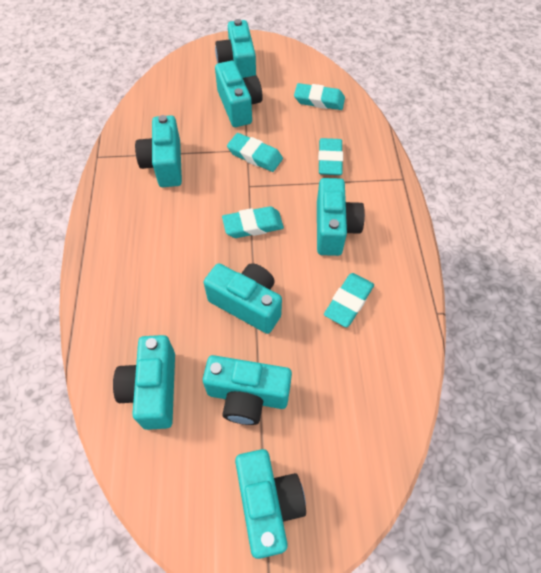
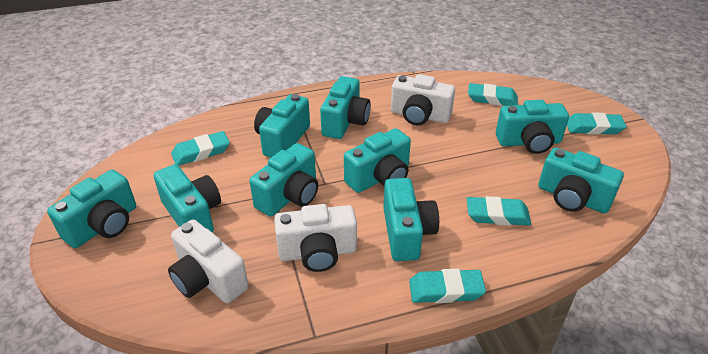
turquoise camera: 8 -> 9
white camera: 0 -> 3

